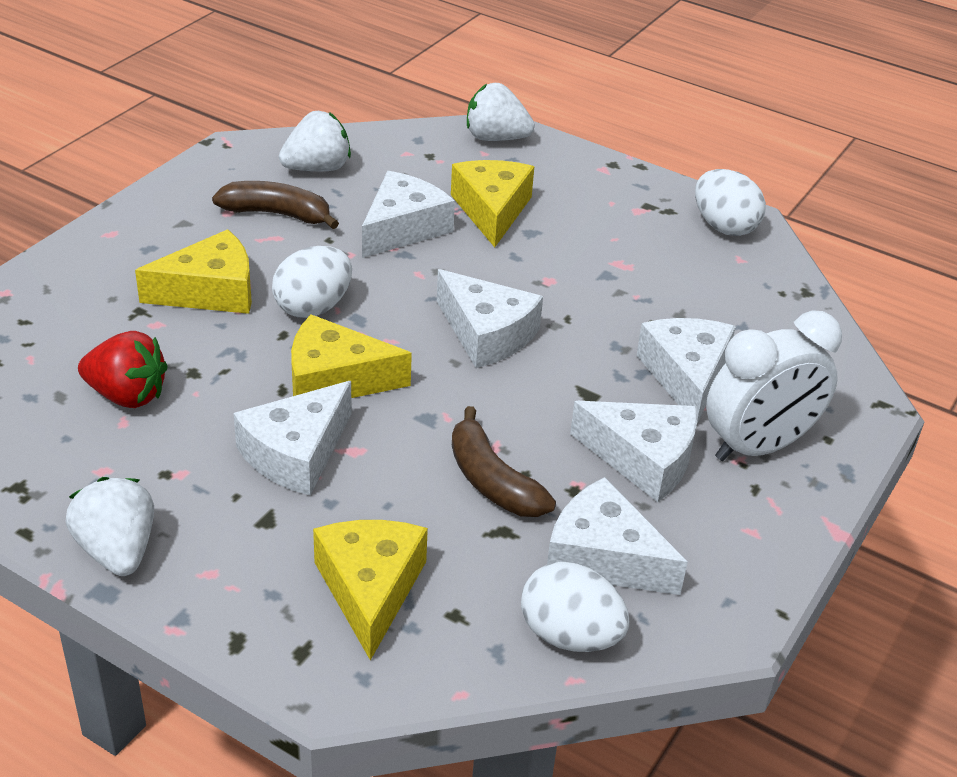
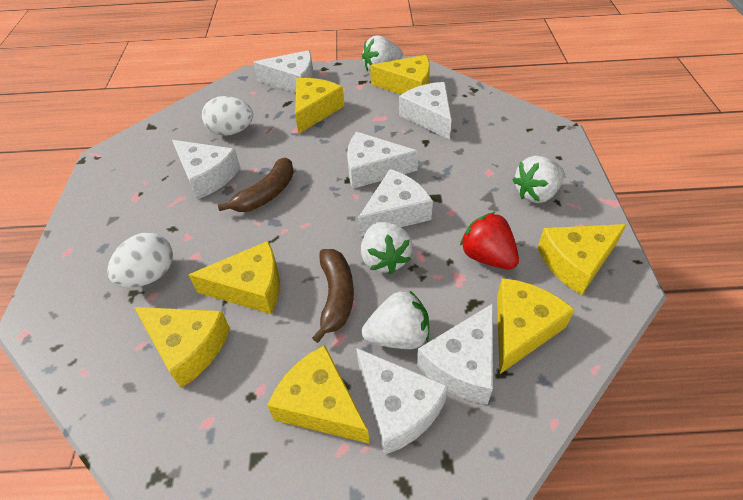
white cheese: 6 -> 7
white clock: 1 -> 0
white egg: 3 -> 2
white strawberry: 3 -> 4
yellow cheese: 4 -> 7

